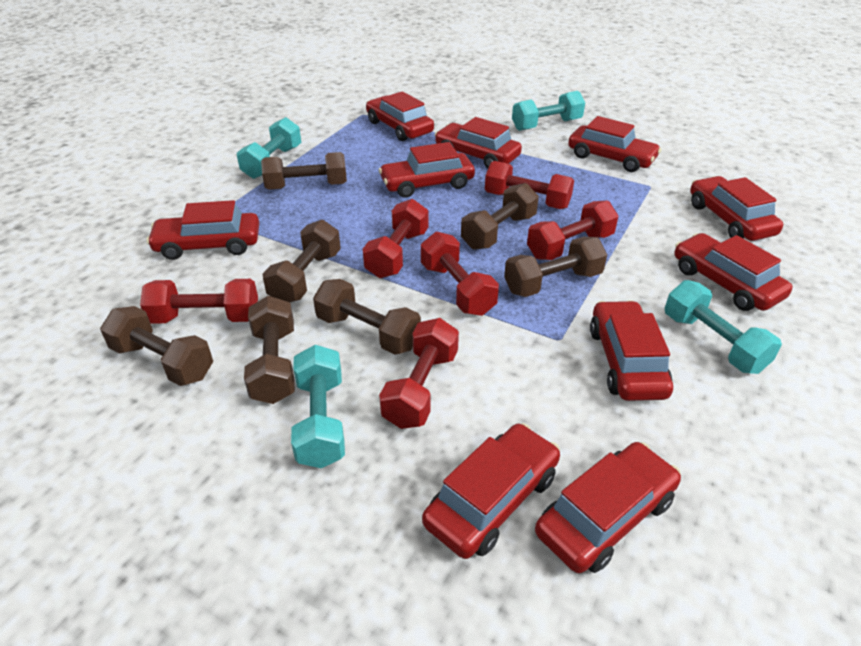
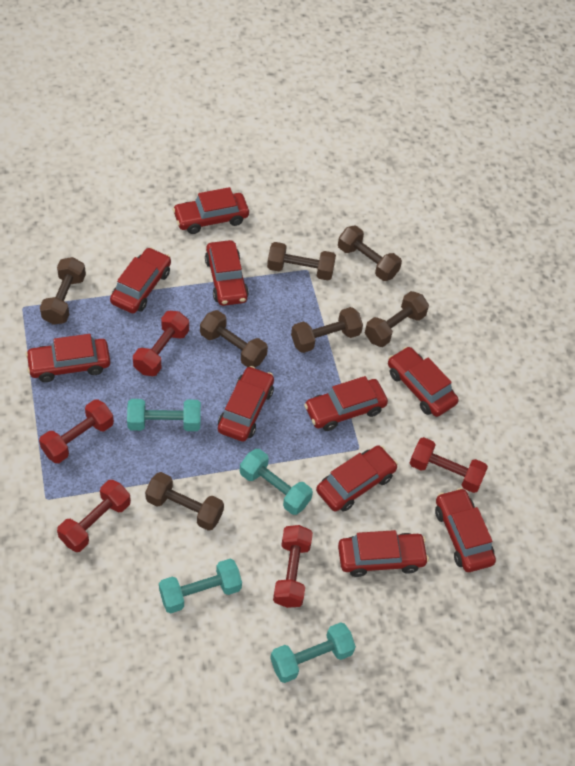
red dumbbell: 6 -> 5

